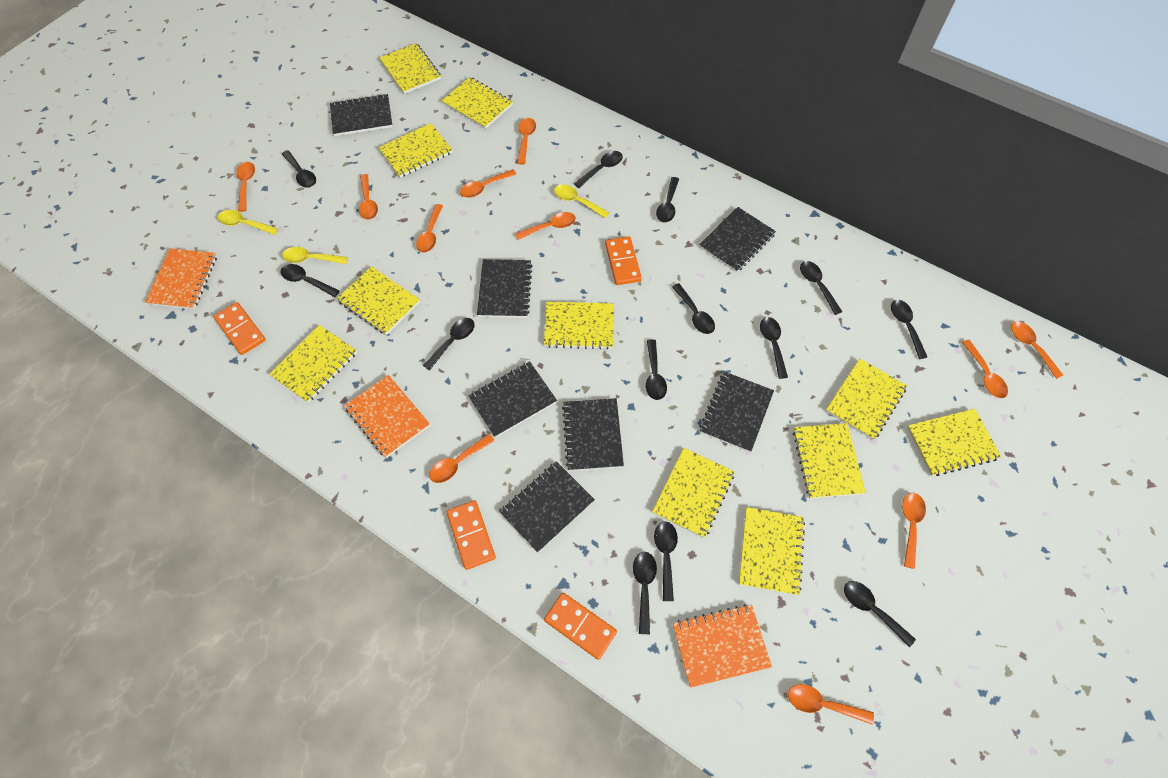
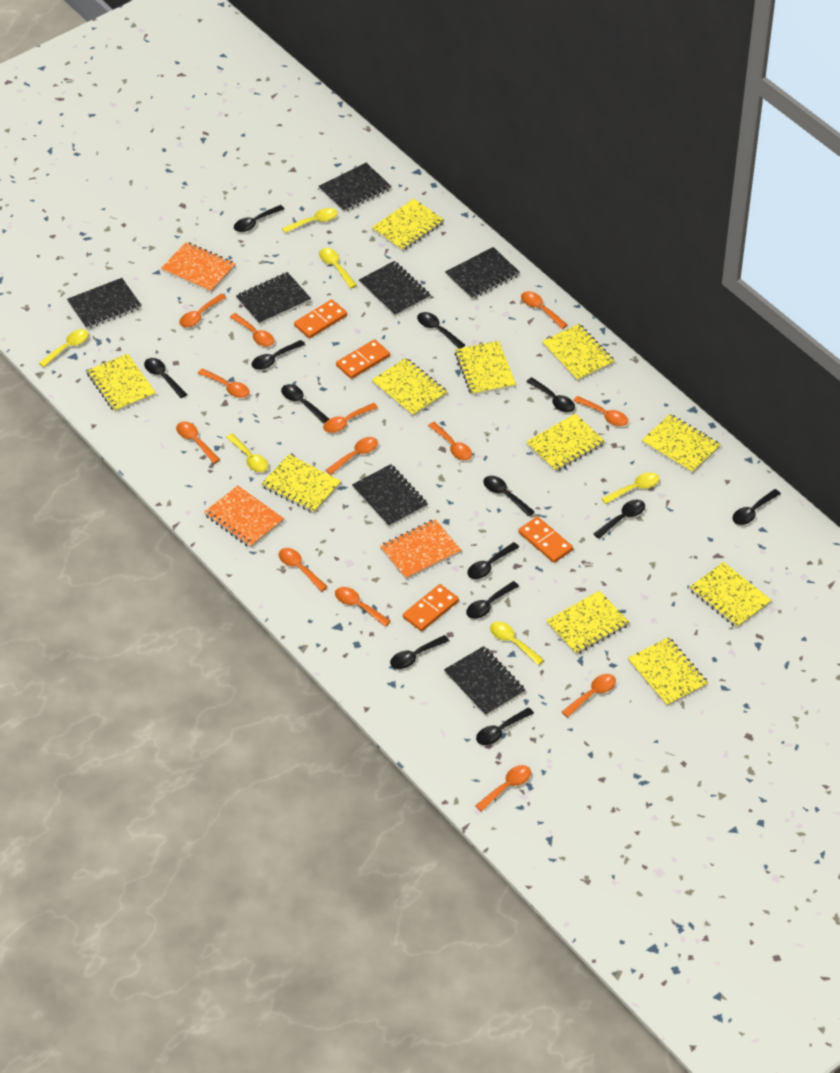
orange spoon: 11 -> 13
yellow spoon: 3 -> 6

